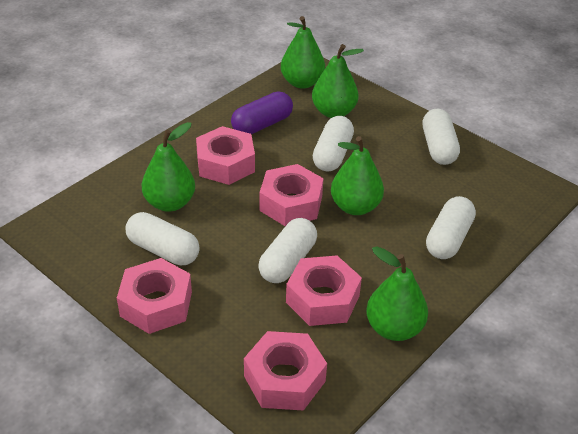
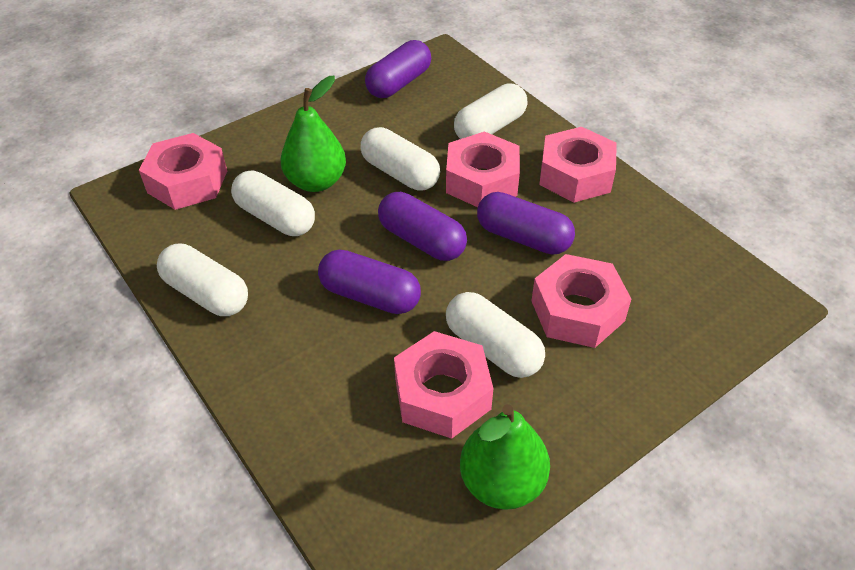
green pear: 5 -> 2
purple capsule: 1 -> 4

